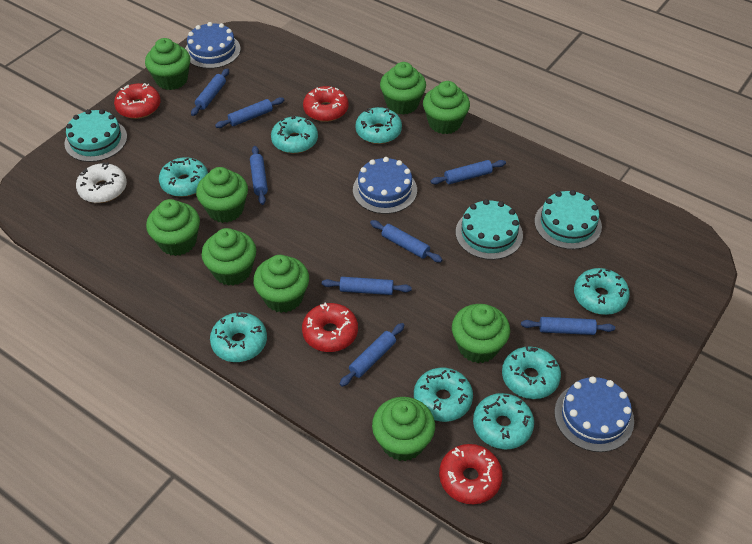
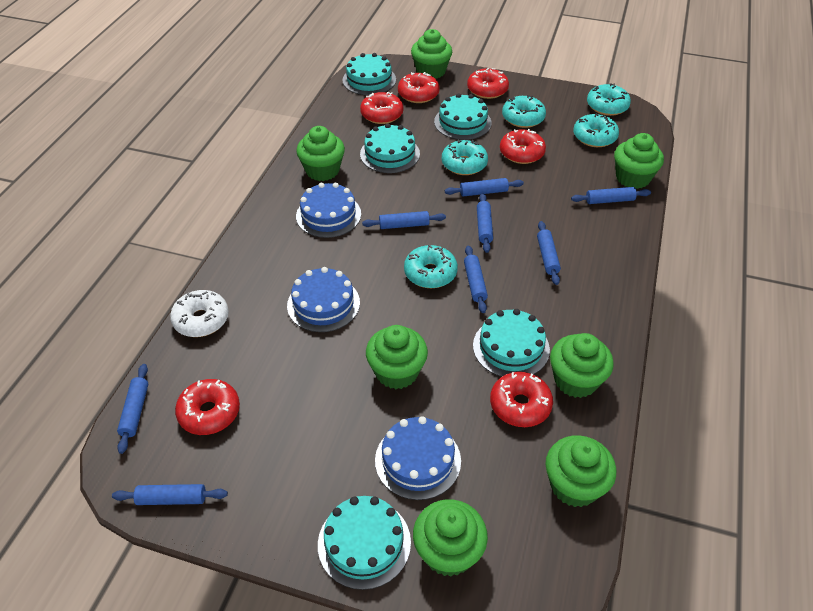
green cupcake: 9 -> 7
red donut: 4 -> 6
turquoise cake: 3 -> 5
turquoise donut: 8 -> 5

